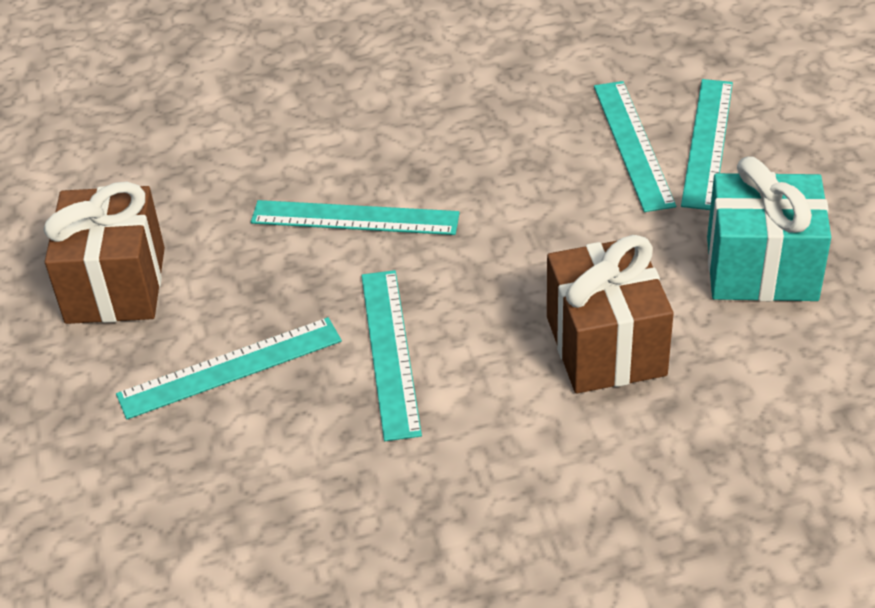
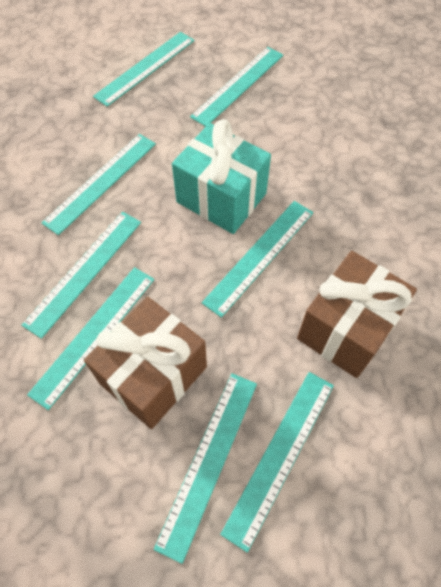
turquoise ruler: 5 -> 8

